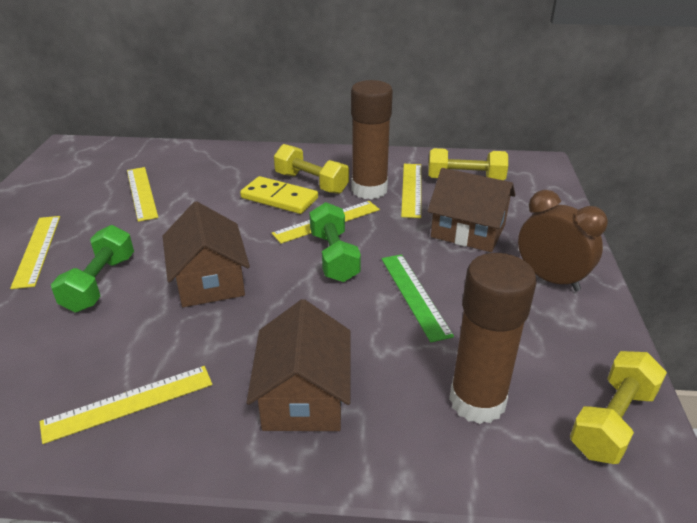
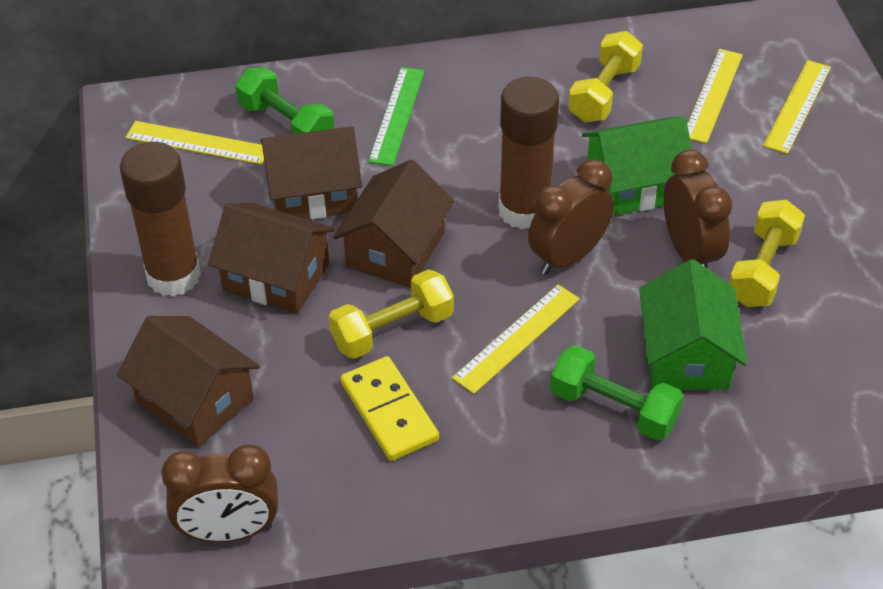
brown clock: 1 -> 3
brown house: 3 -> 4
green house: 0 -> 2
yellow ruler: 5 -> 4

